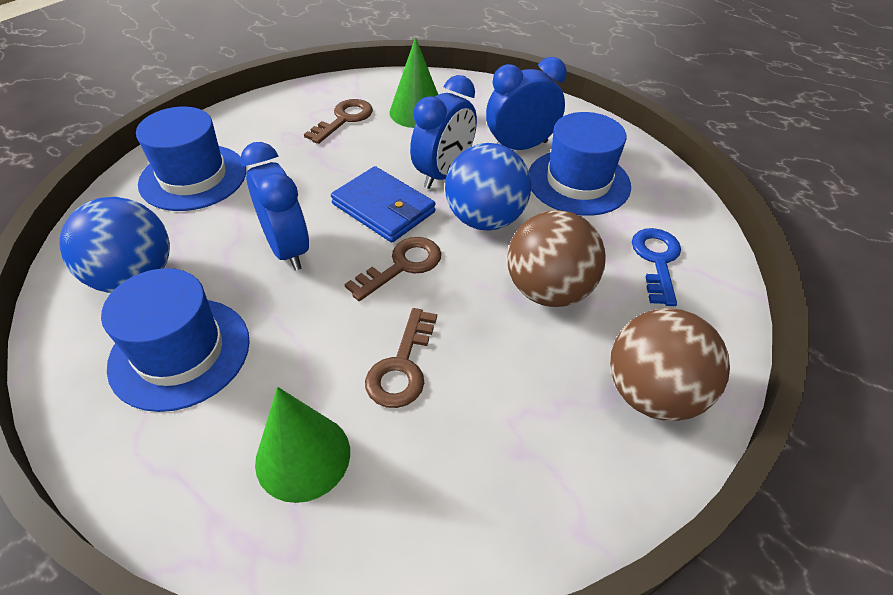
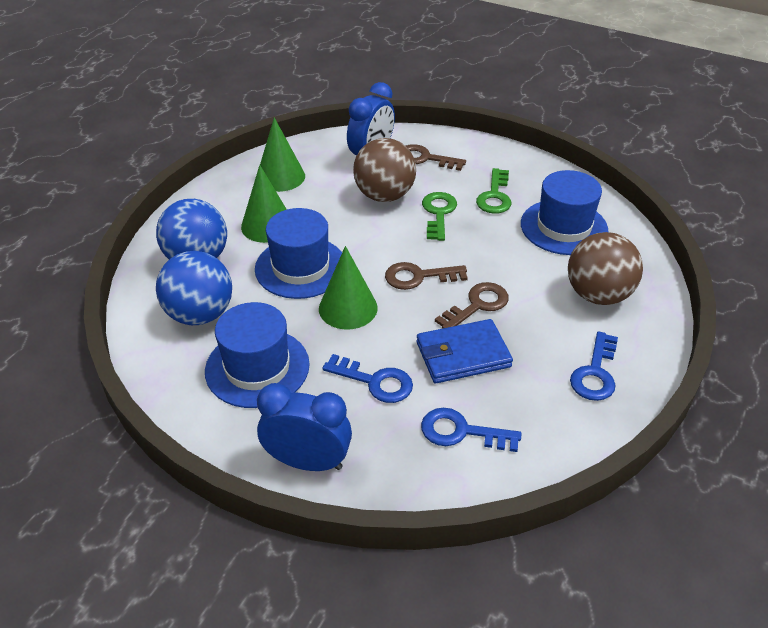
blue clock: 3 -> 2
blue key: 1 -> 3
green cone: 2 -> 3
green key: 0 -> 2

